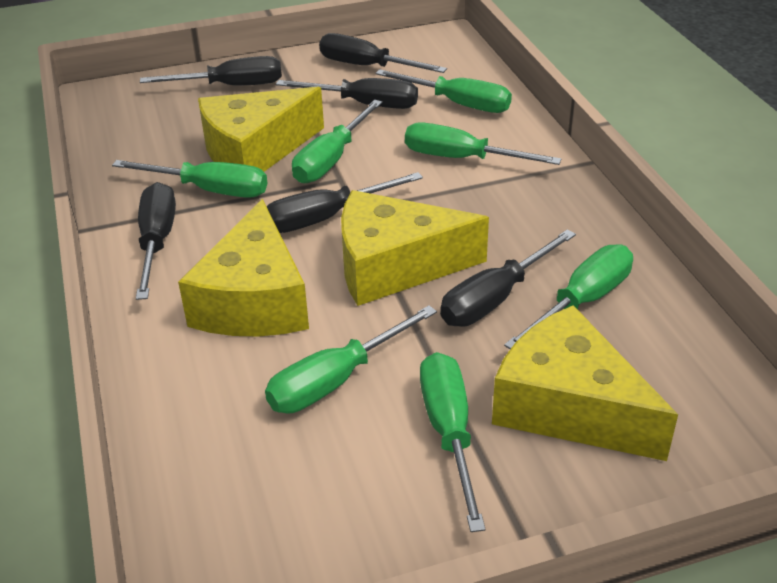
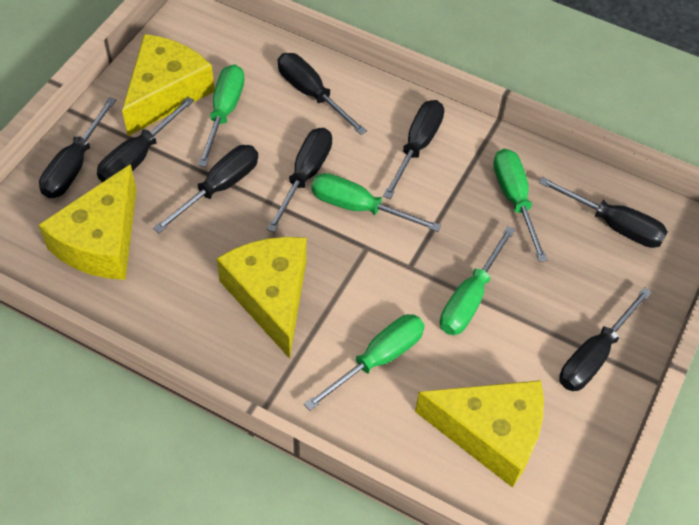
black screwdriver: 6 -> 8
green screwdriver: 7 -> 5

